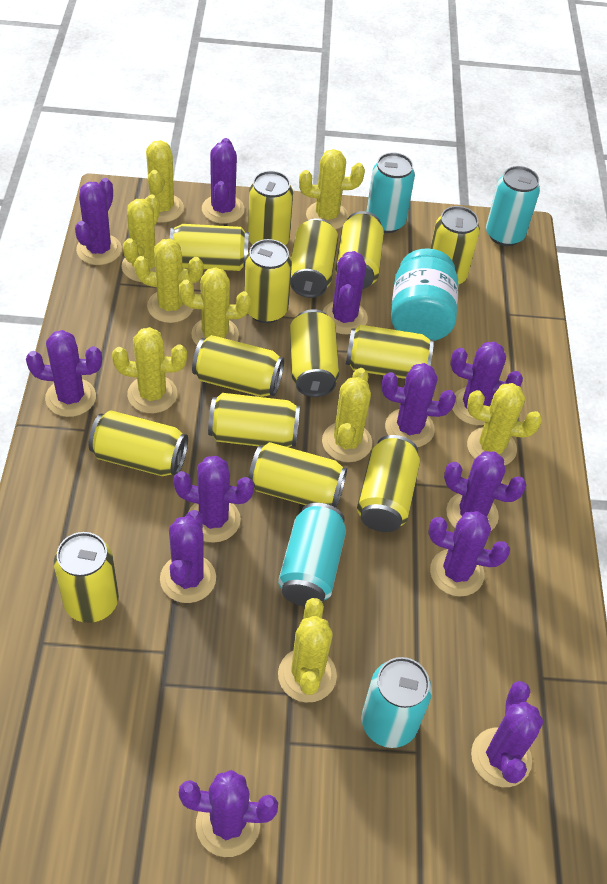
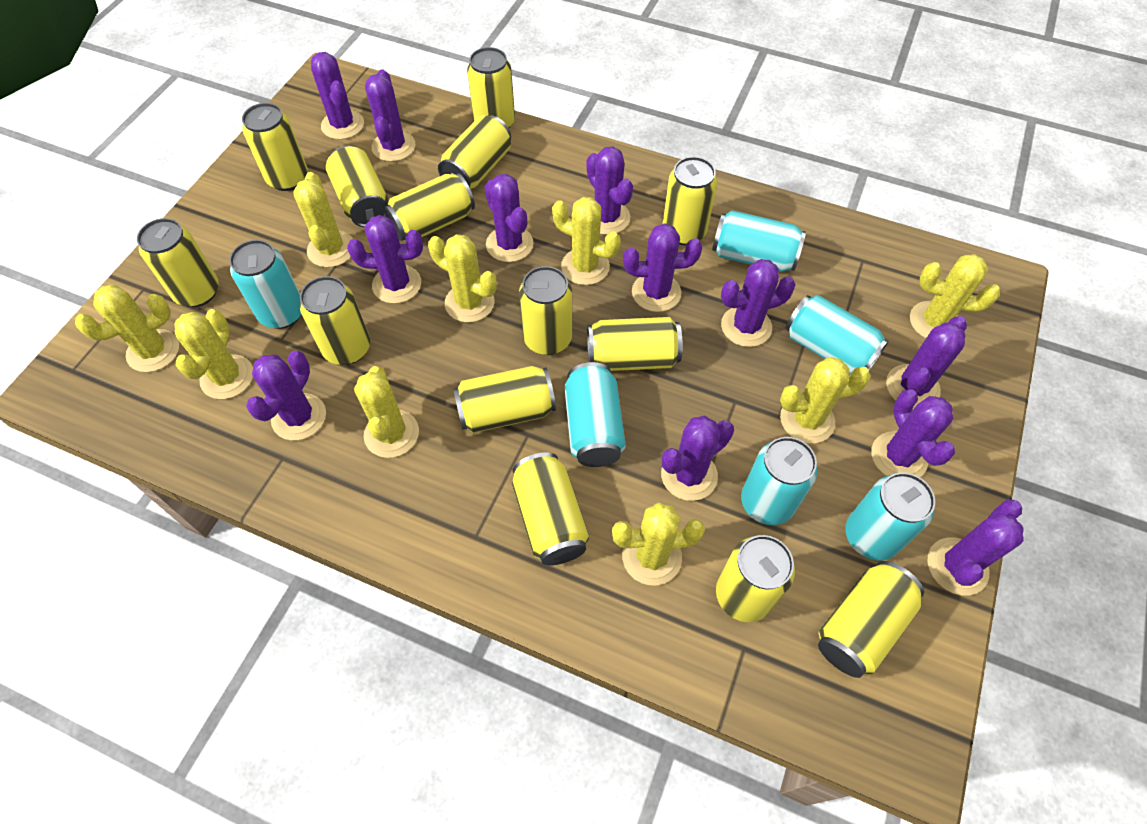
turquoise can: 4 -> 6
turquoise jar: 1 -> 0

